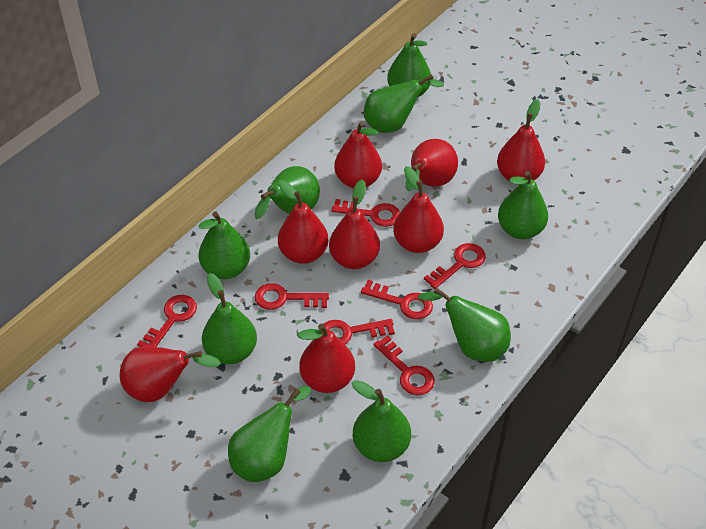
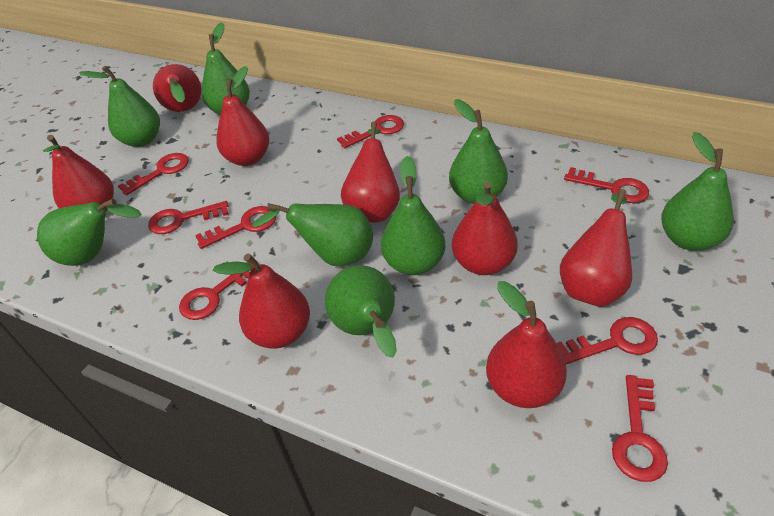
green pear: 9 -> 8
red key: 7 -> 8

